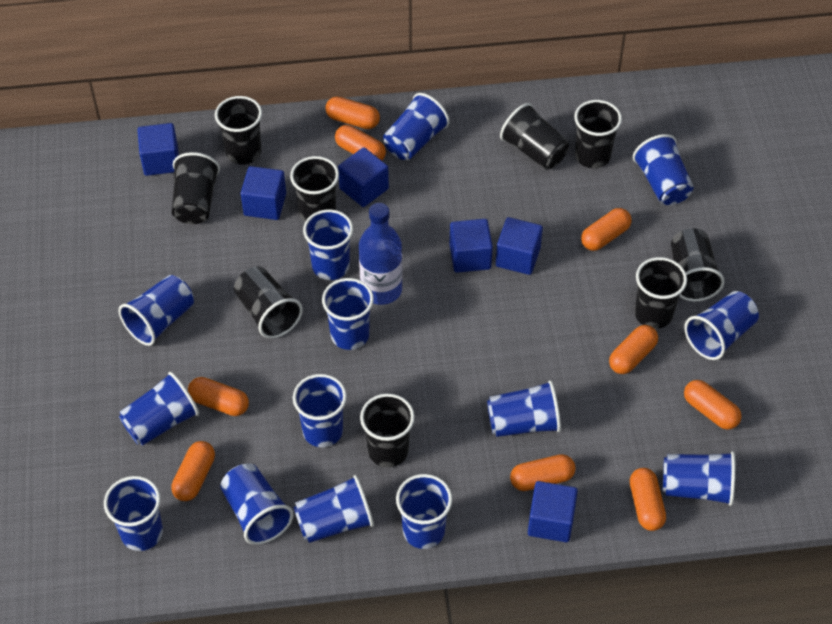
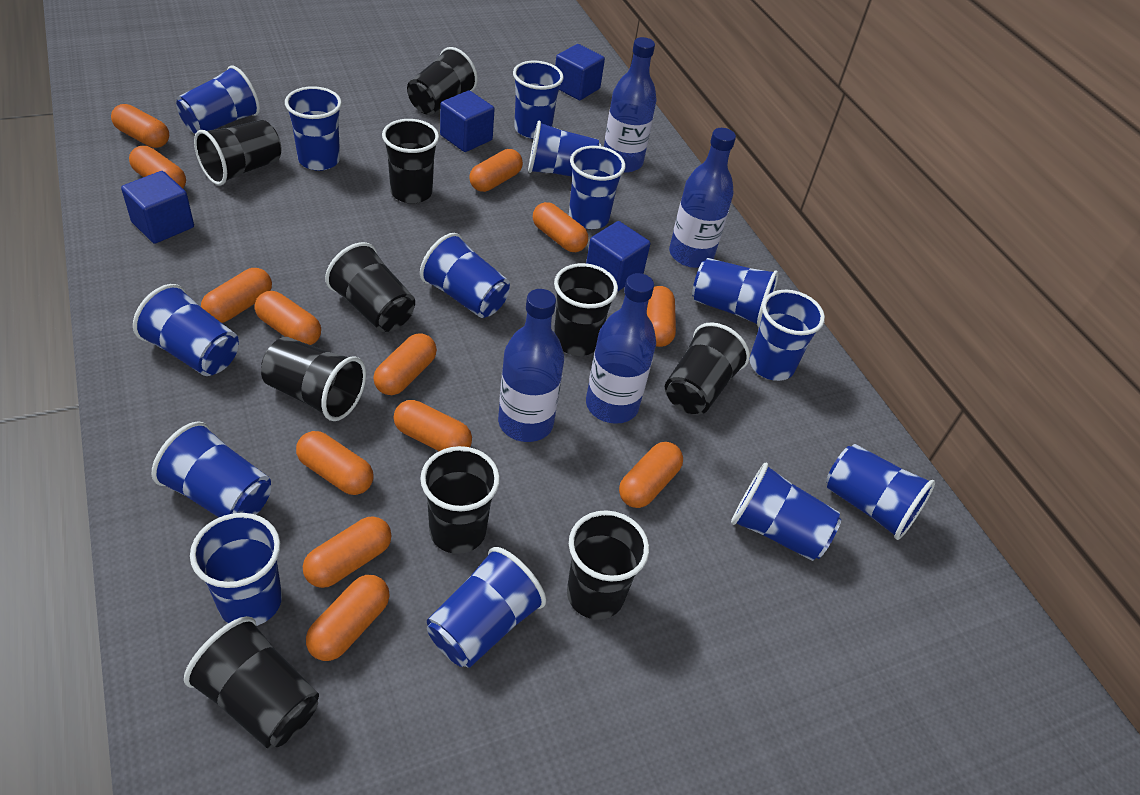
black cup: 9 -> 10
blue bottle: 1 -> 4
blue cube: 6 -> 4
orange capsule: 9 -> 13

